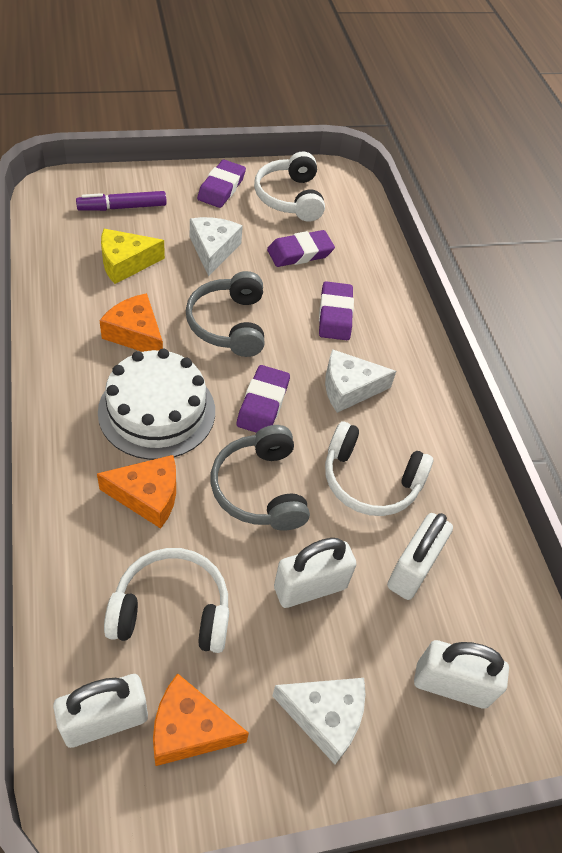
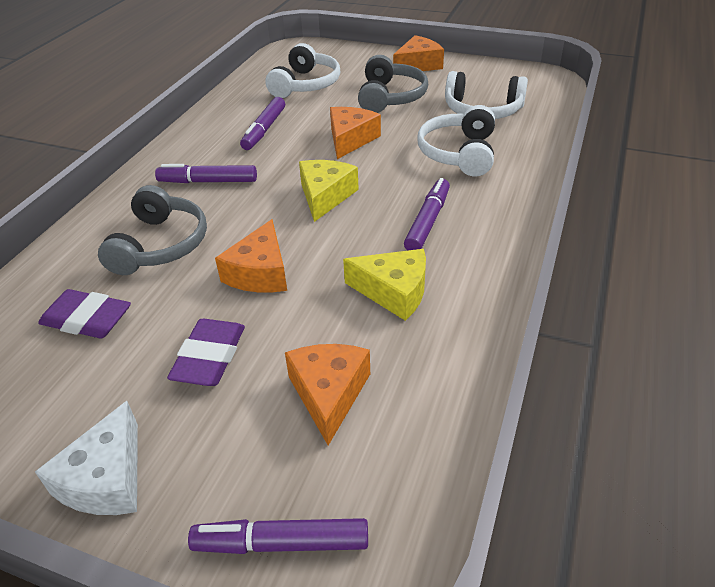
orange cheese: 3 -> 4
purple eraser: 4 -> 2
purple marker: 1 -> 4
white cake: 1 -> 0
white cheese: 3 -> 1
white padlock: 4 -> 0
yellow cheese: 1 -> 2

